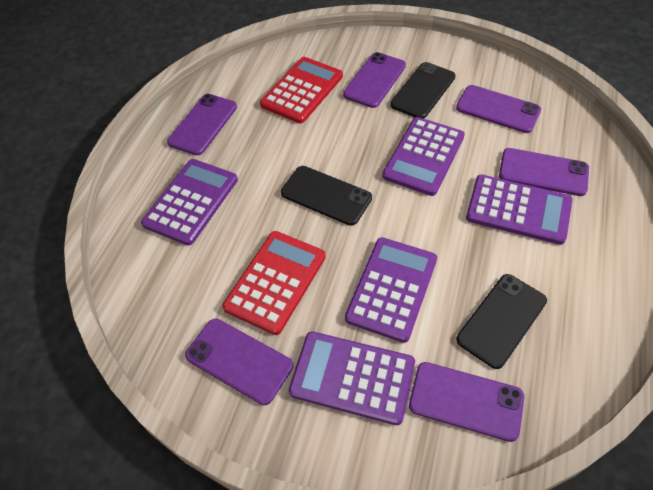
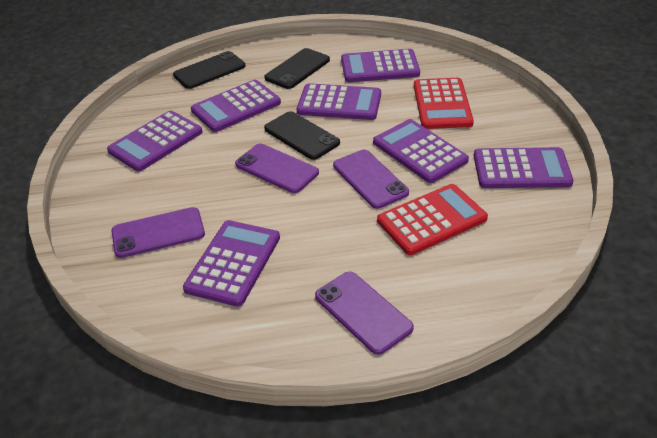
purple calculator: 5 -> 7
purple phone: 6 -> 4

